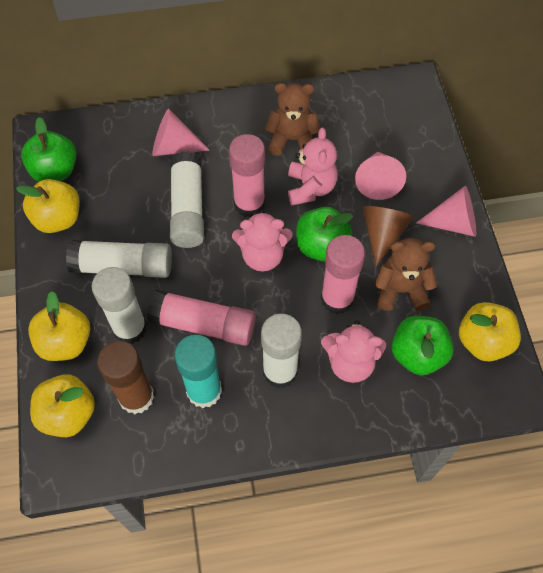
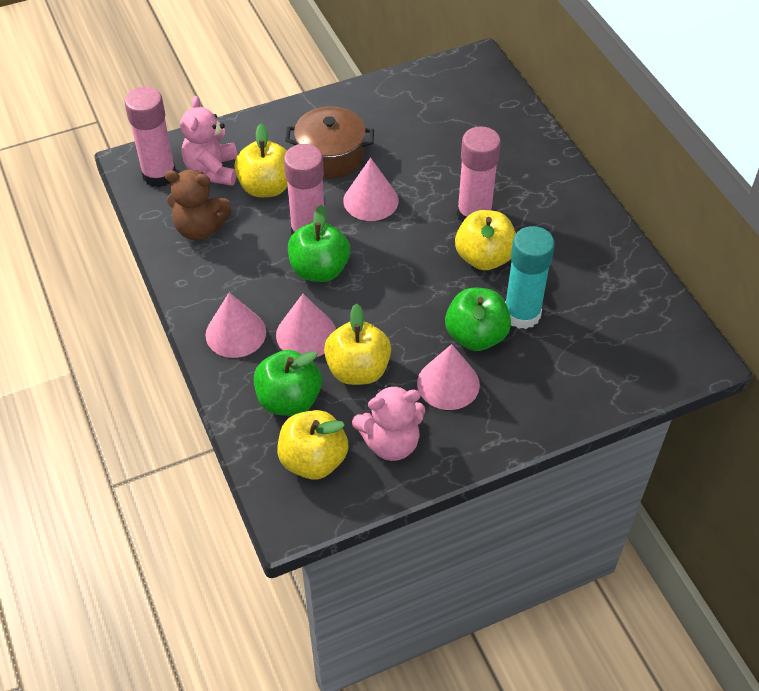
brown cone: 1 -> 0
brown glue stick: 1 -> 0
brown pot: 0 -> 1
brown teddy bear: 2 -> 1
pink cone: 3 -> 4
pink teddy bear: 3 -> 2
white glue stick: 4 -> 0

